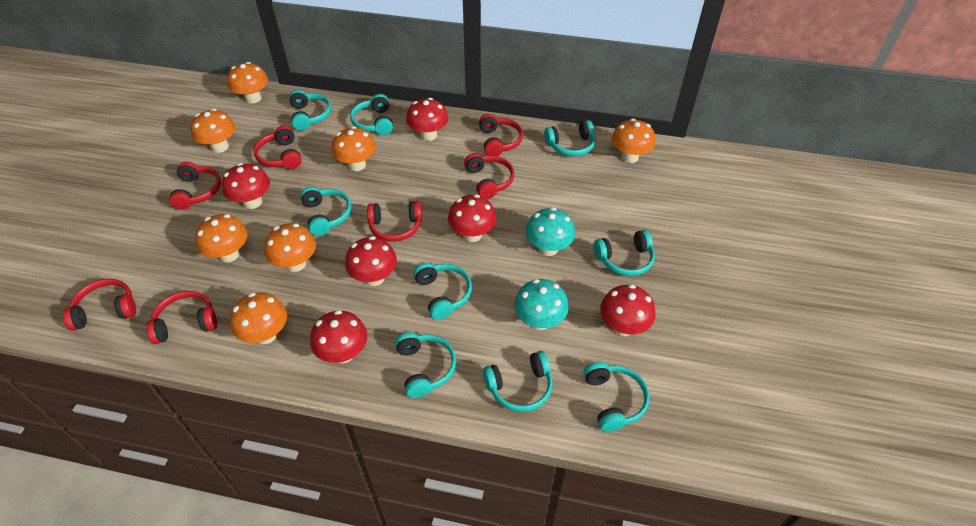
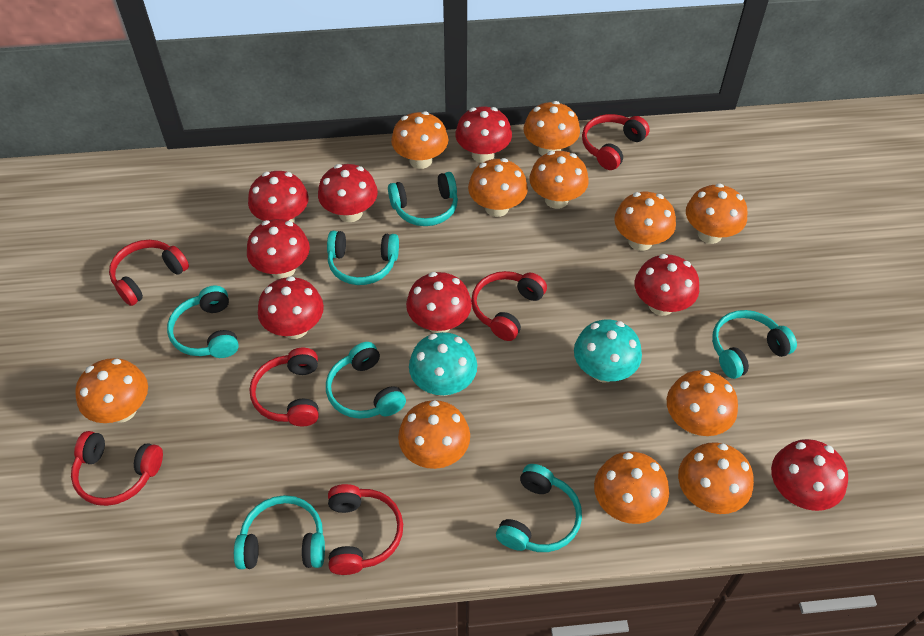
orange mushroom: 7 -> 11
red headphones: 7 -> 6
red mushroom: 6 -> 8
turquoise headphones: 9 -> 7

